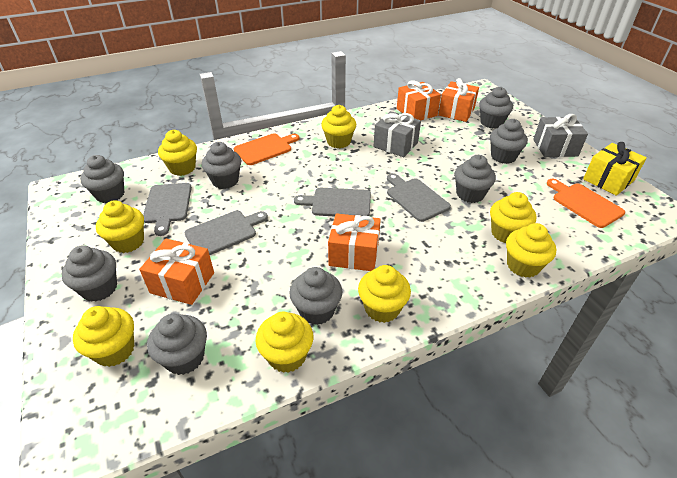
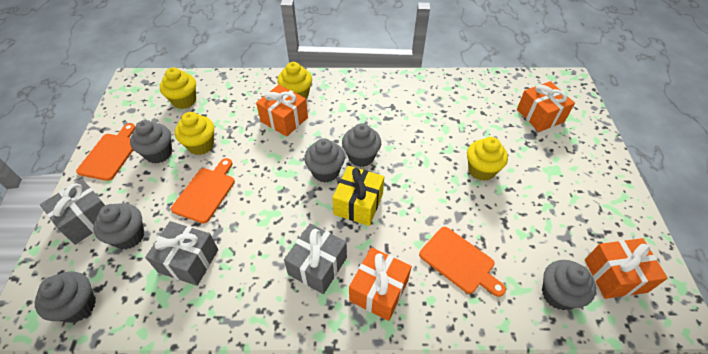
grey cupcake: 8 -> 6
grey cutting board: 4 -> 0
grey gift: 2 -> 3
orange cutting board: 2 -> 3
yellow cupcake: 8 -> 4

